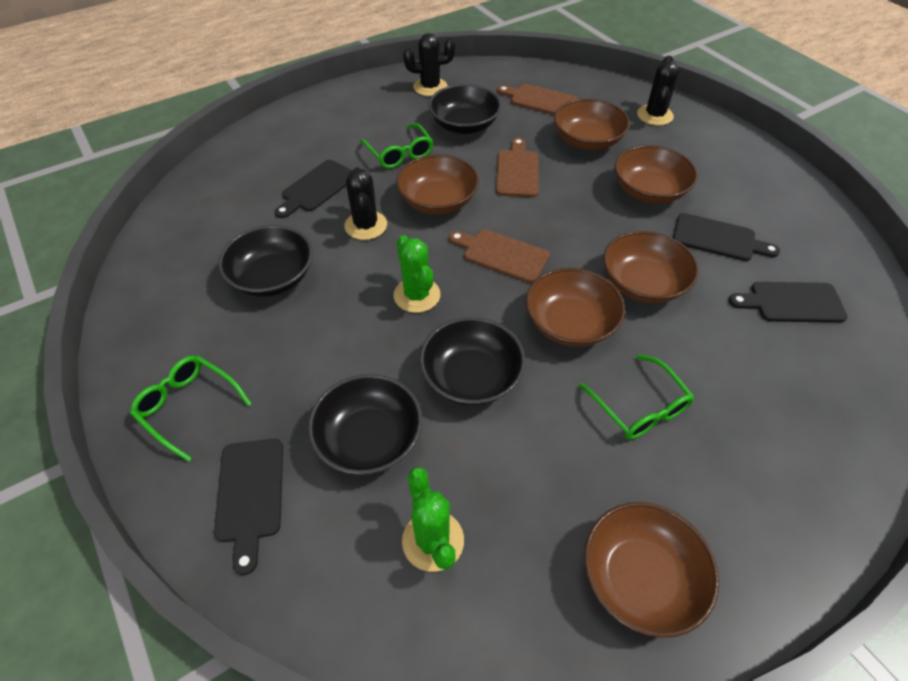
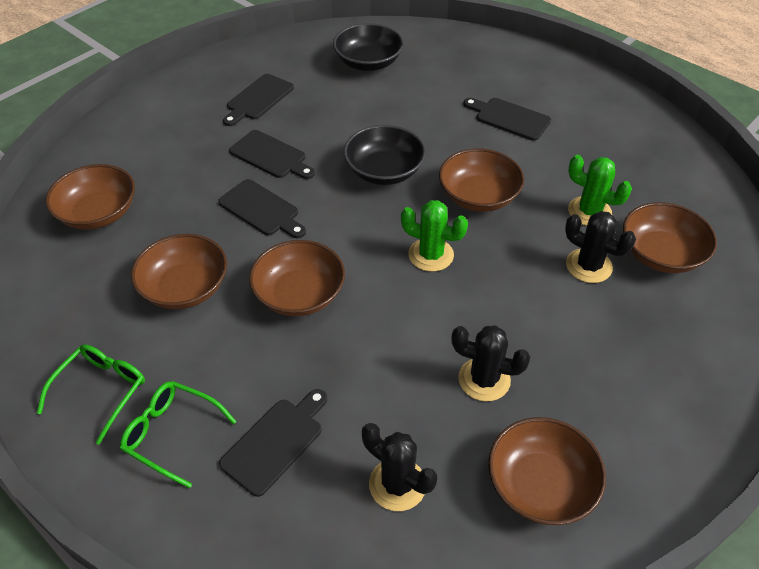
black bowl: 4 -> 2
black cutting board: 4 -> 5
brown cutting board: 3 -> 0
green glasses: 3 -> 2

